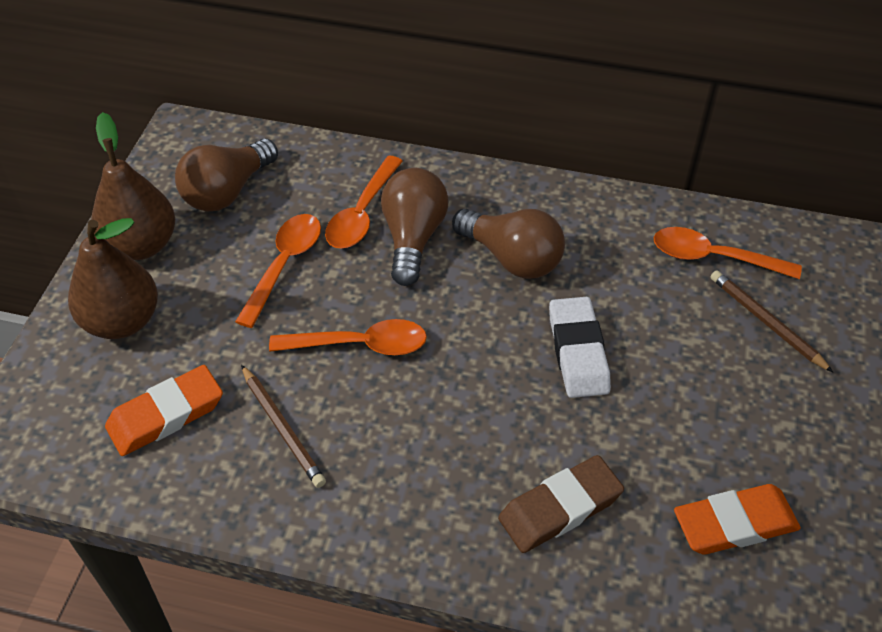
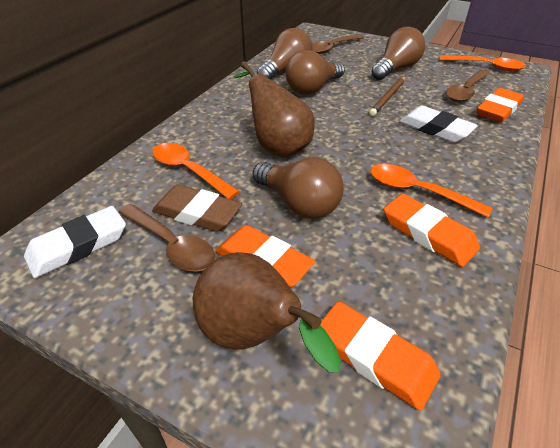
brown light bulb: 3 -> 4
brown pencil: 2 -> 1
brown spoon: 0 -> 3
orange eraser: 2 -> 4
orange spoon: 4 -> 3
white eraser: 1 -> 2

